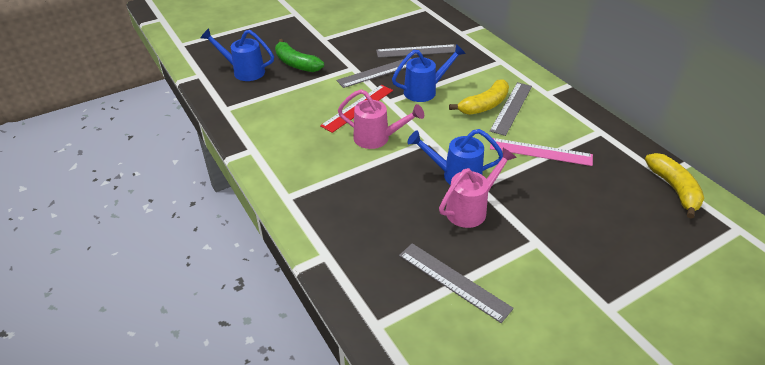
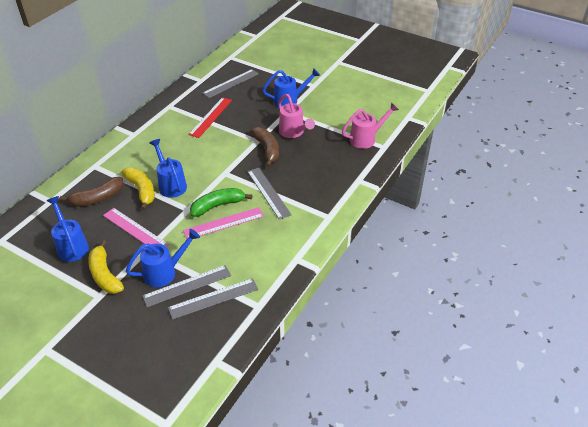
blue watering can: 3 -> 4
brown banana: 0 -> 2
pink ruler: 1 -> 2

